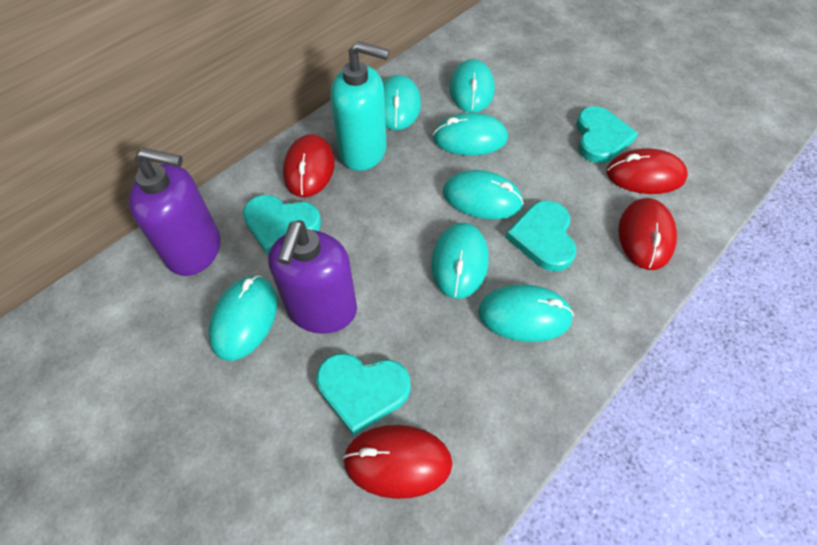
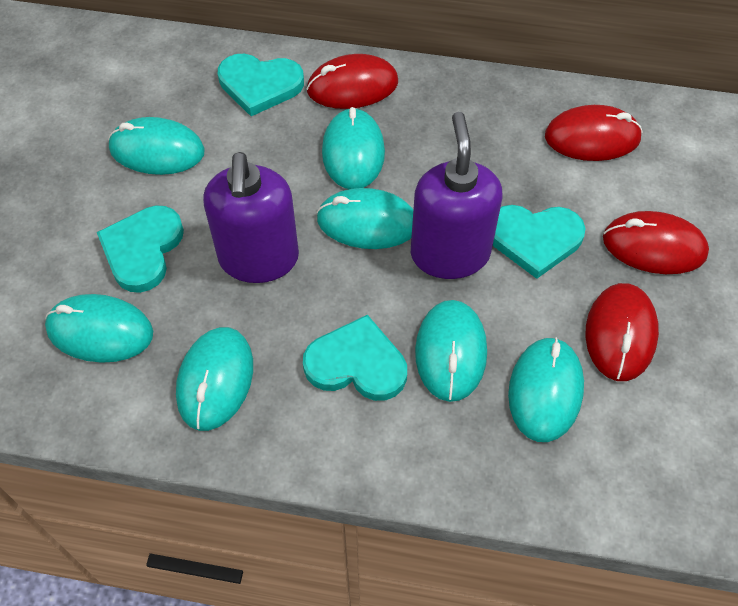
turquoise soap dispenser: 1 -> 0

